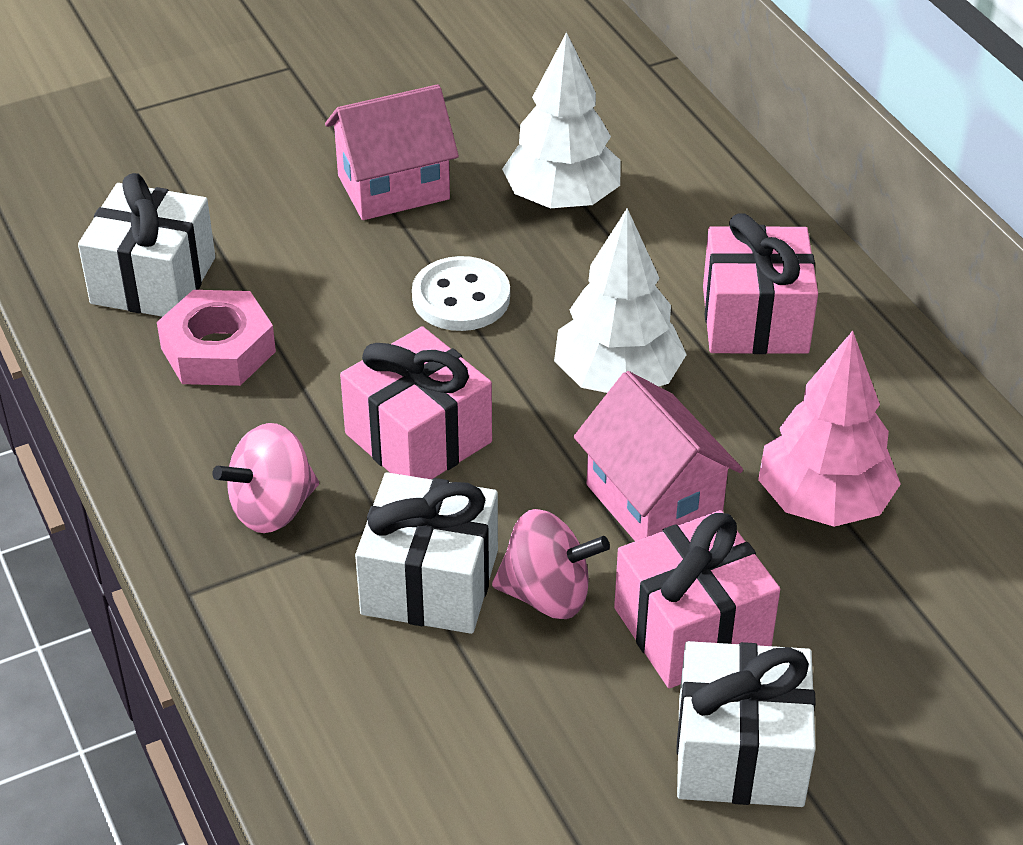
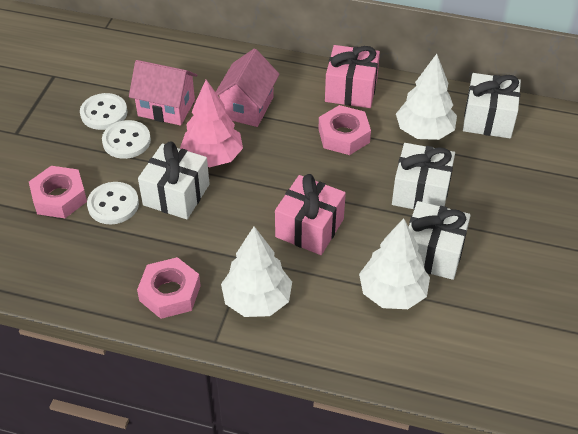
pink gift: 3 -> 2
pink nut: 1 -> 3
pink spinning top: 2 -> 0
white button: 1 -> 3
white gift: 3 -> 4
white tree: 2 -> 3

